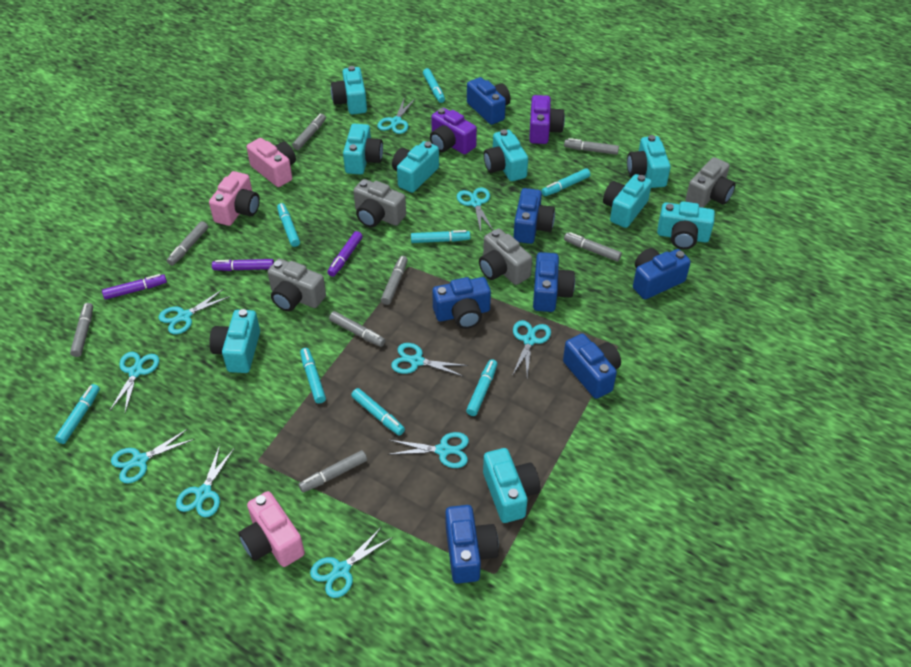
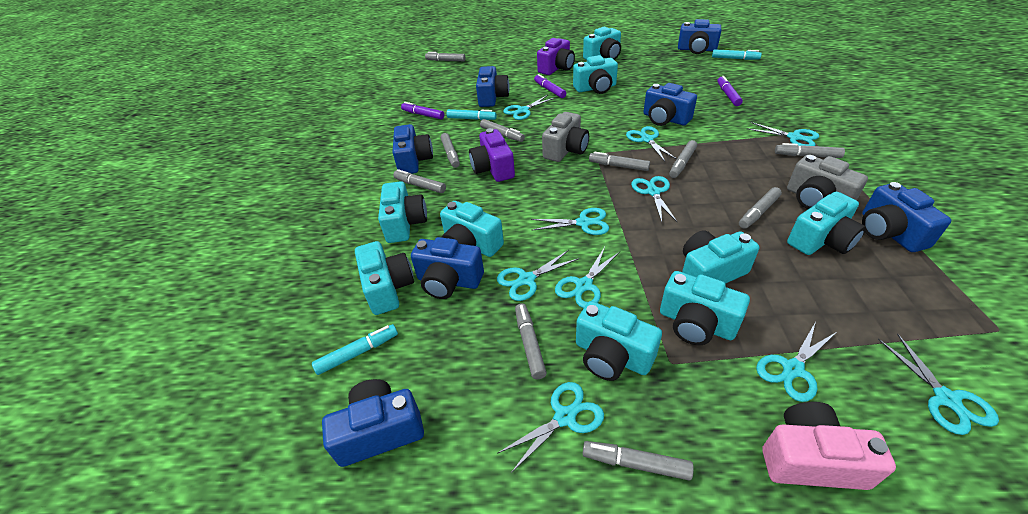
grey camera: 4 -> 2
grey marker: 8 -> 10
pink camera: 3 -> 1
turquoise marker: 8 -> 3

